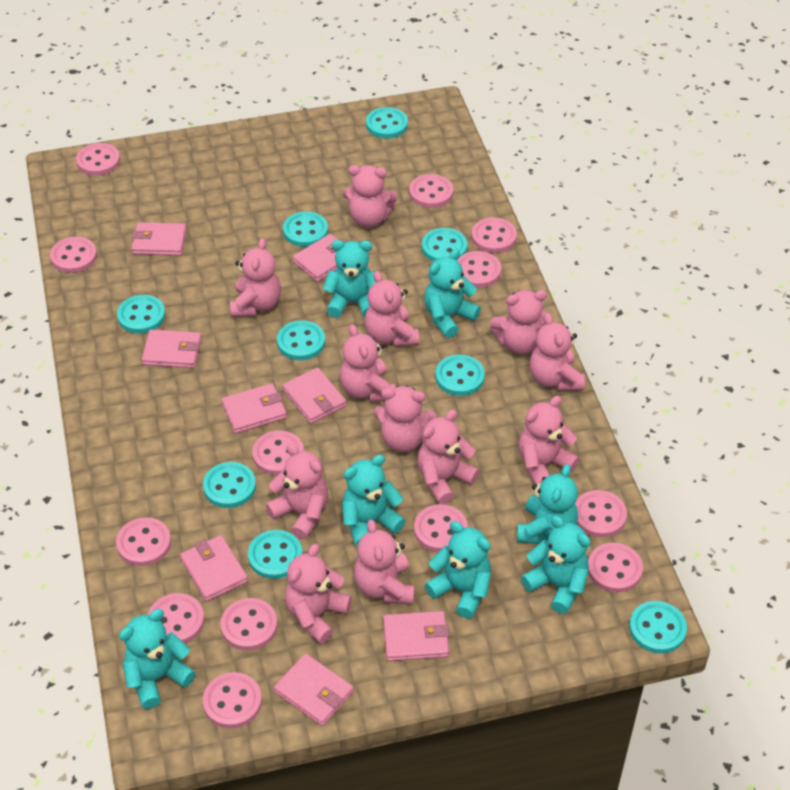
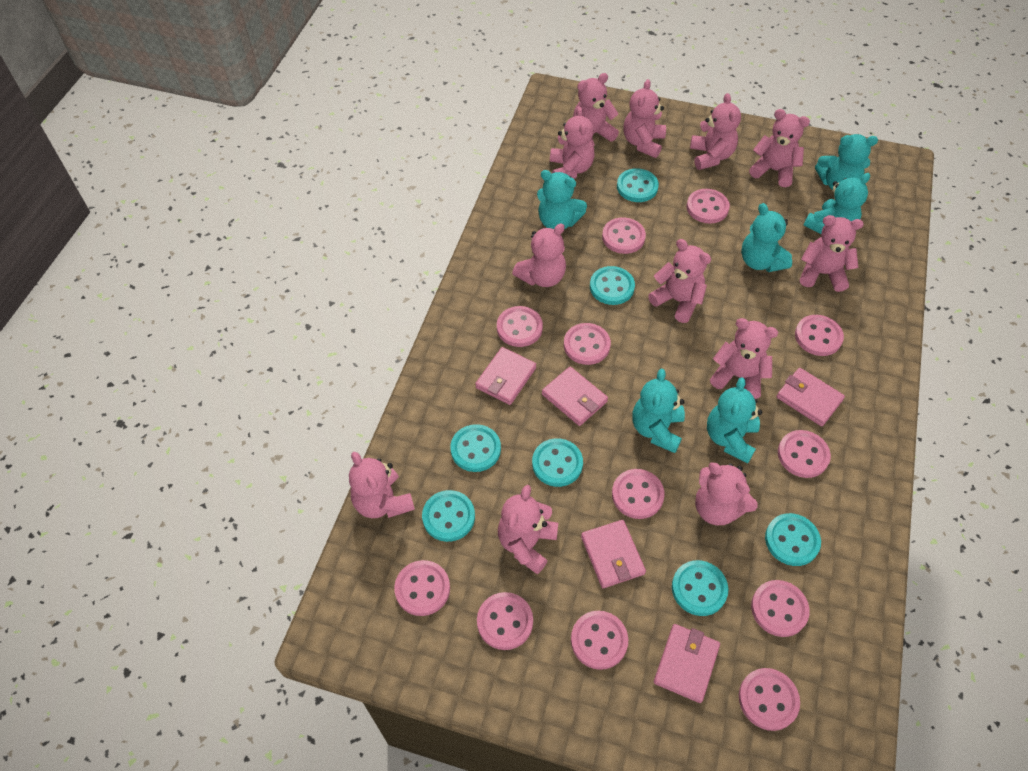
pink button: 13 -> 12
pink wallet: 8 -> 5
turquoise button: 9 -> 7
turquoise teddy bear: 7 -> 6

